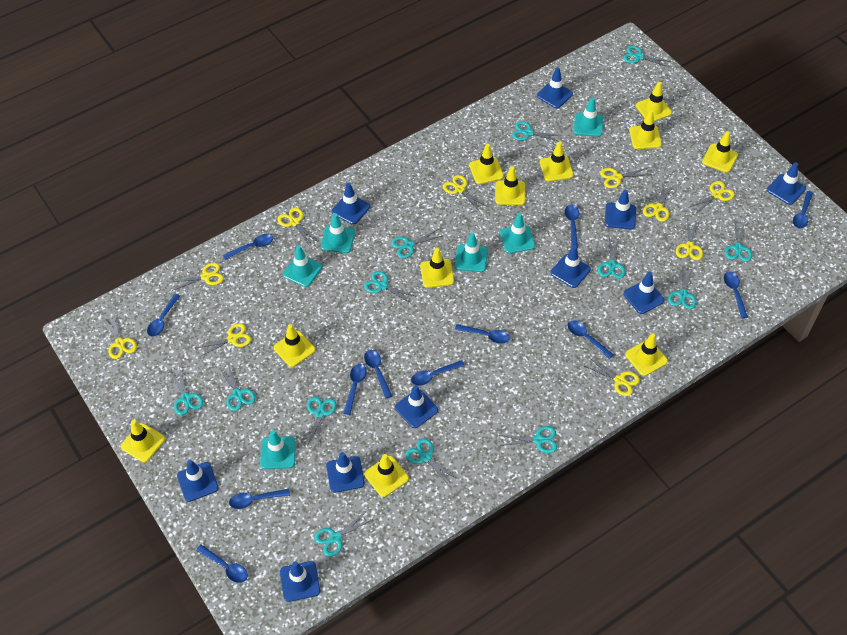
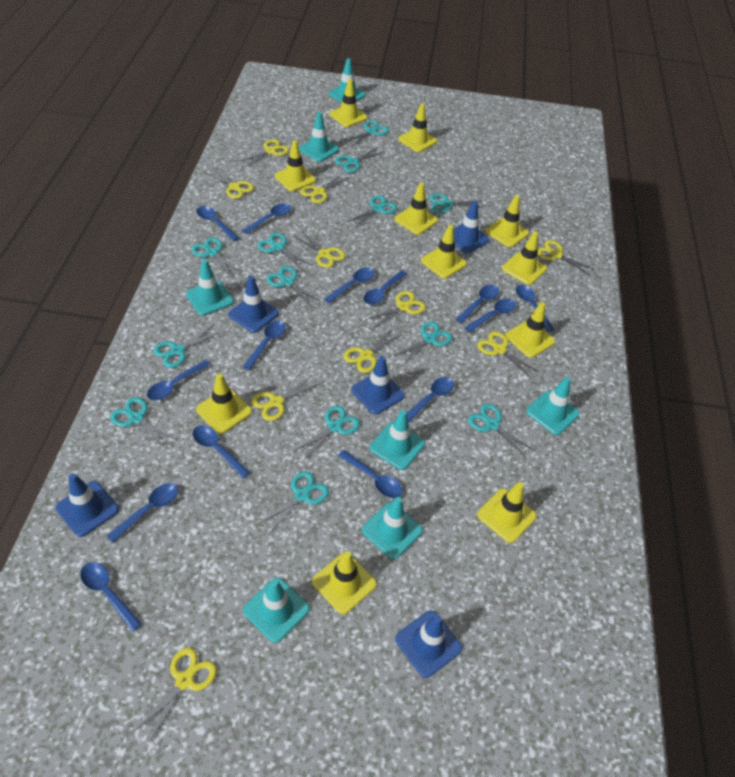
blue spoon: 12 -> 14
blue traffic cone: 10 -> 5
turquoise traffic cone: 6 -> 7

